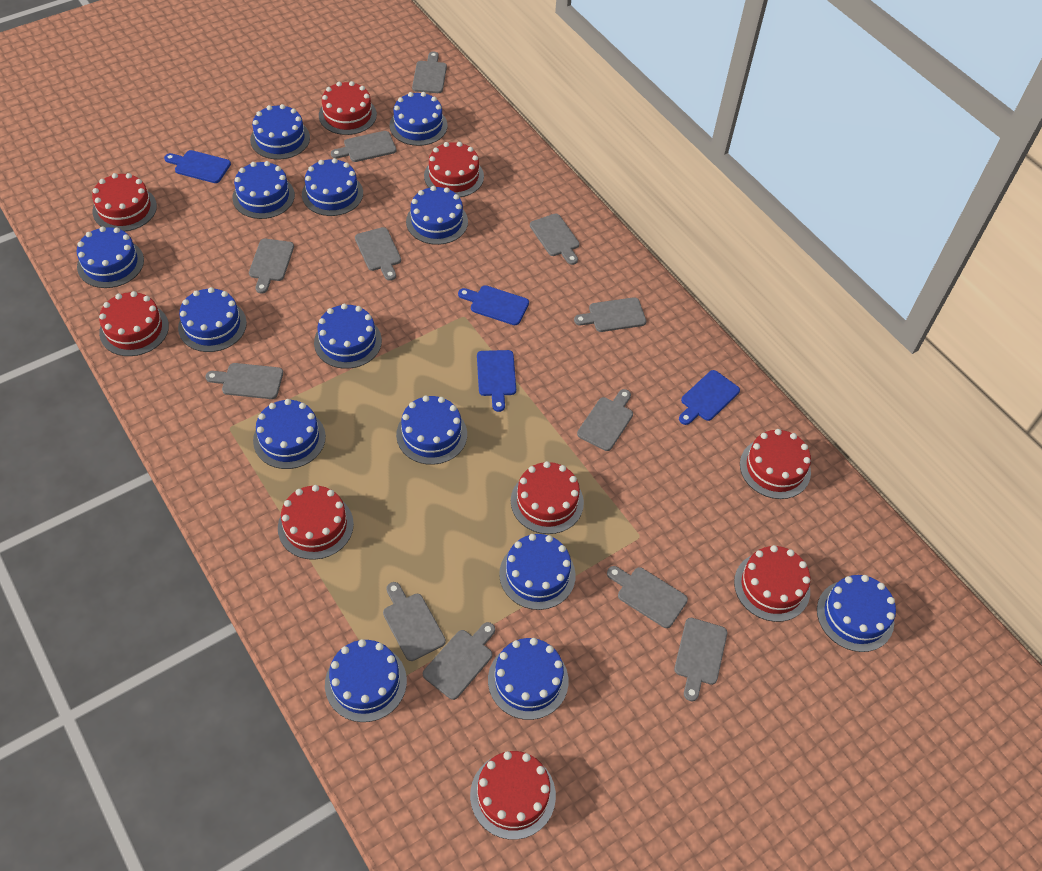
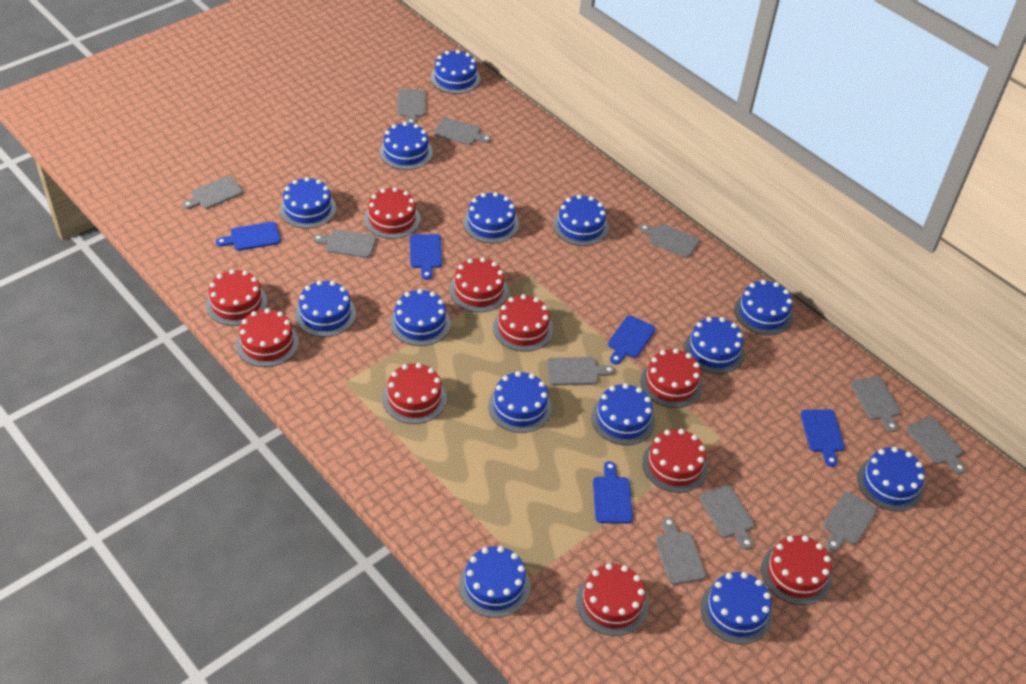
blue cutting board: 4 -> 5
grey cutting board: 12 -> 11
red cake: 9 -> 10

